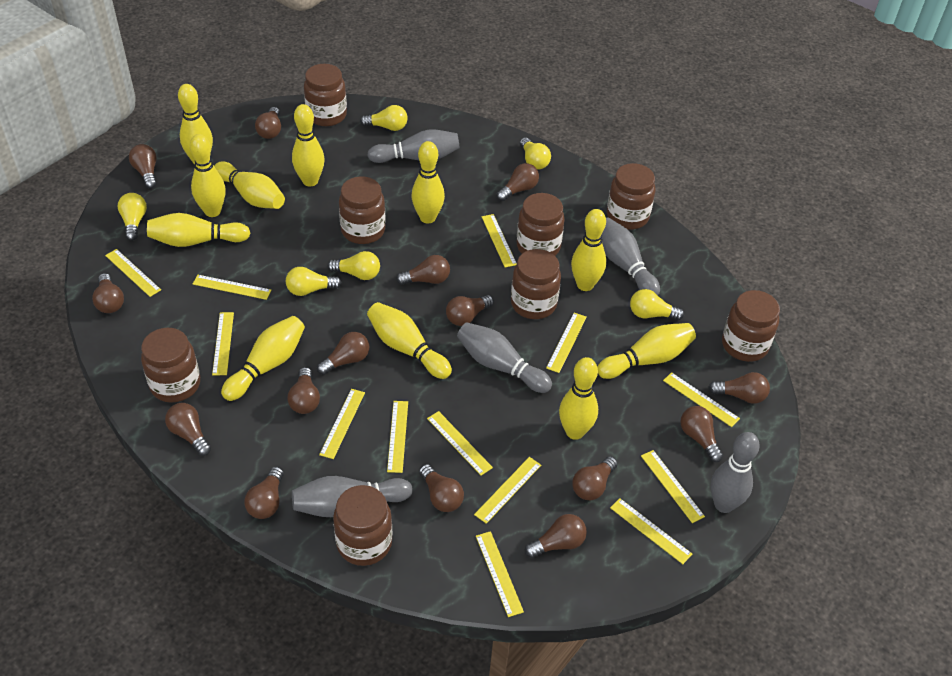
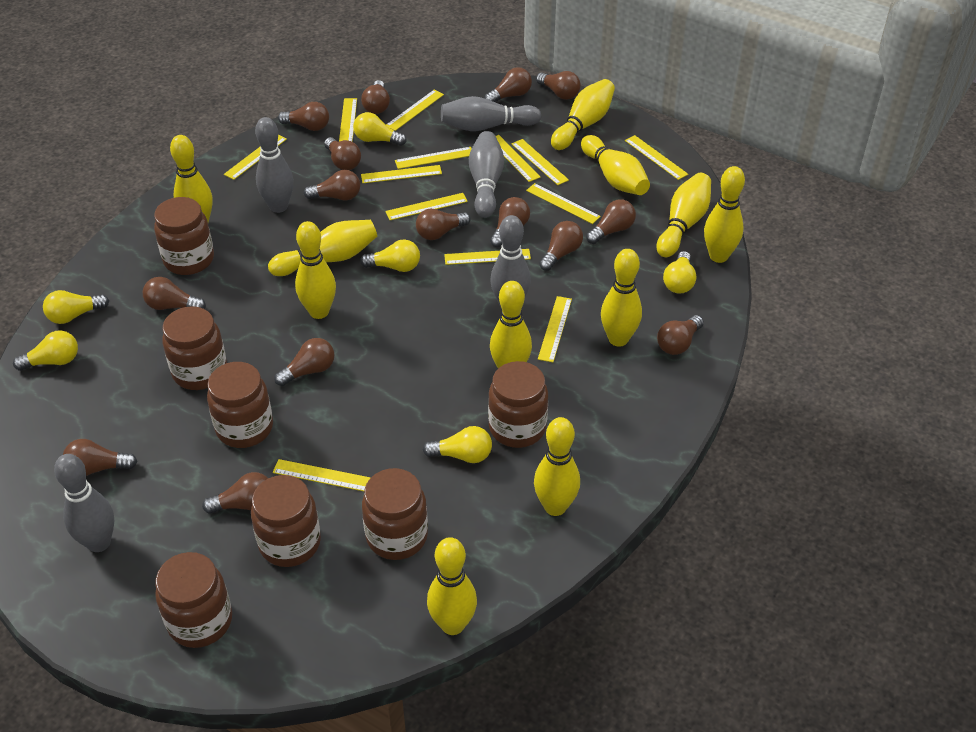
brown jar: 8 -> 7

